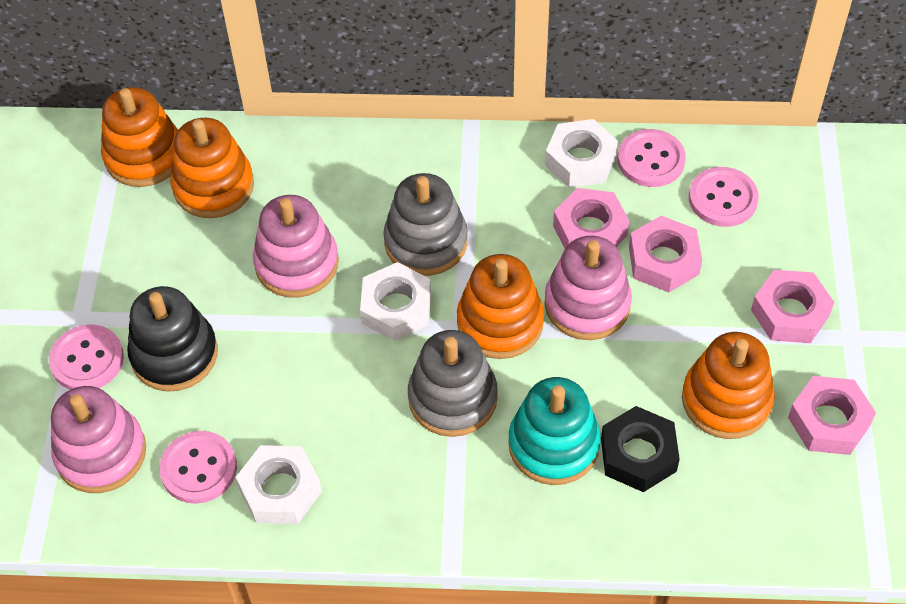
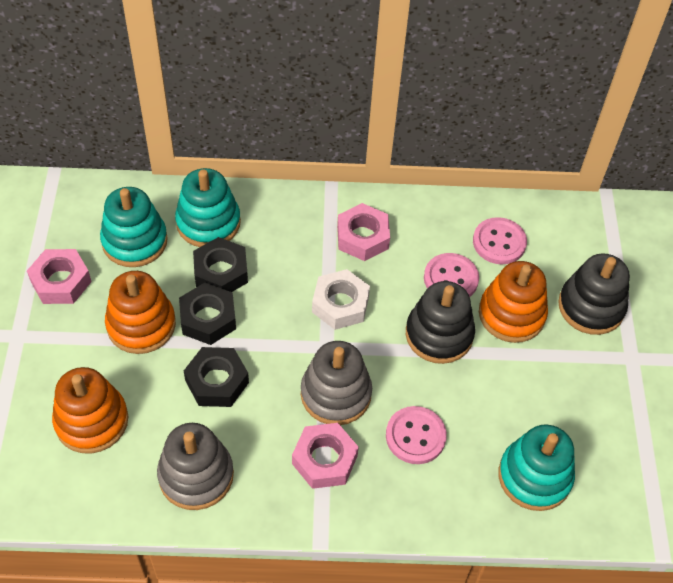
black nut: 1 -> 3
black stacking toy: 1 -> 2
orange stacking toy: 4 -> 3
pink button: 4 -> 3
pink nut: 4 -> 3
pink stacking toy: 3 -> 0
turquoise stacking toy: 1 -> 3
white nut: 3 -> 1

